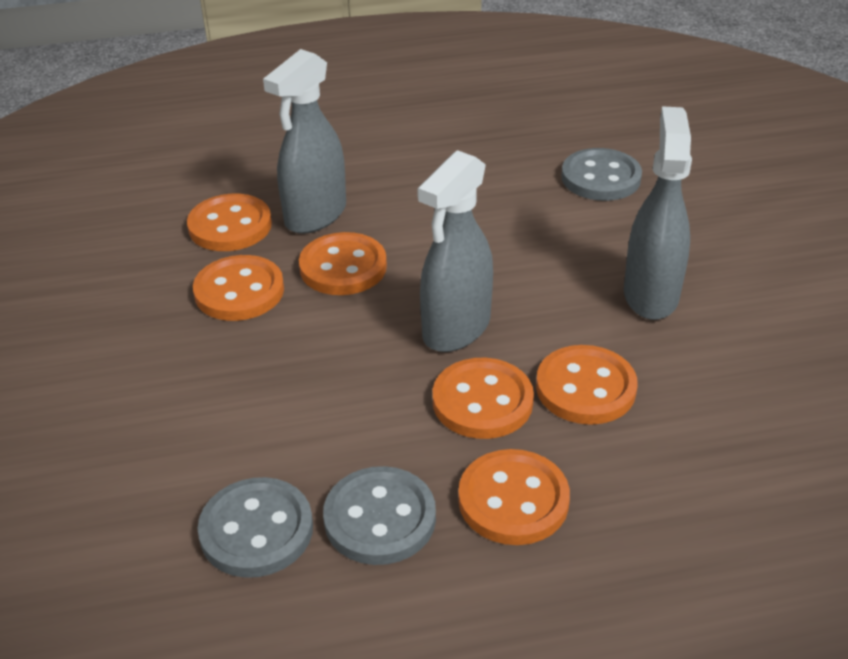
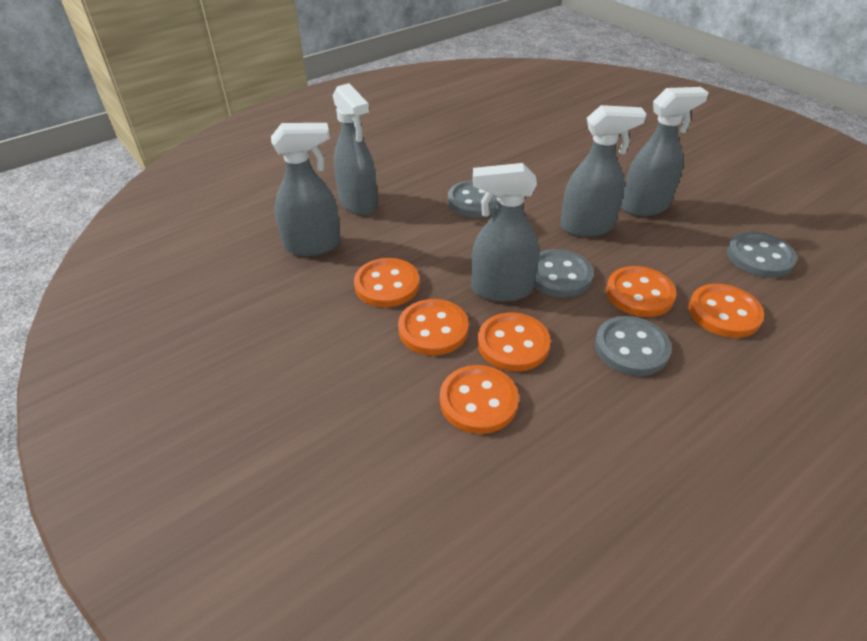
grey button: 3 -> 4
grey spray bottle: 3 -> 5

